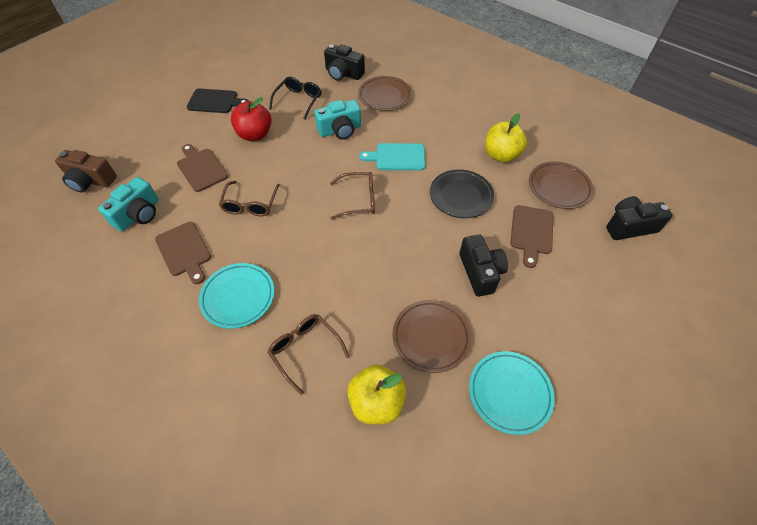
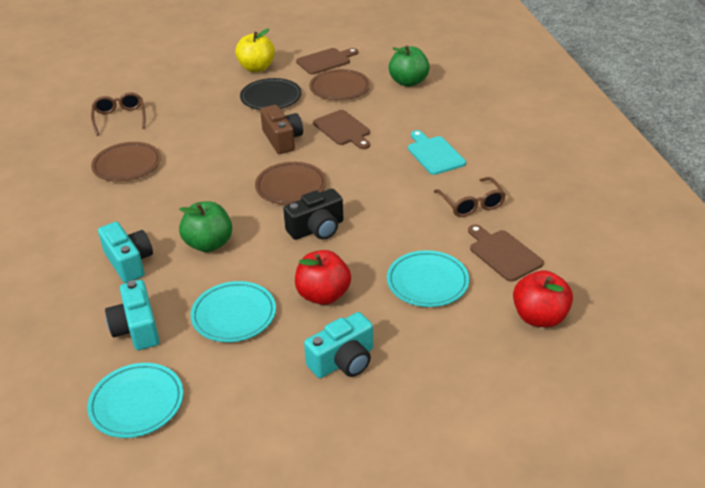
black camera: 3 -> 1
black cutting board: 1 -> 0
black glasses: 1 -> 0
brown glasses: 3 -> 2
green apple: 0 -> 2
red apple: 1 -> 2
turquoise camera: 2 -> 3
turquoise plate: 2 -> 3
yellow apple: 2 -> 1

